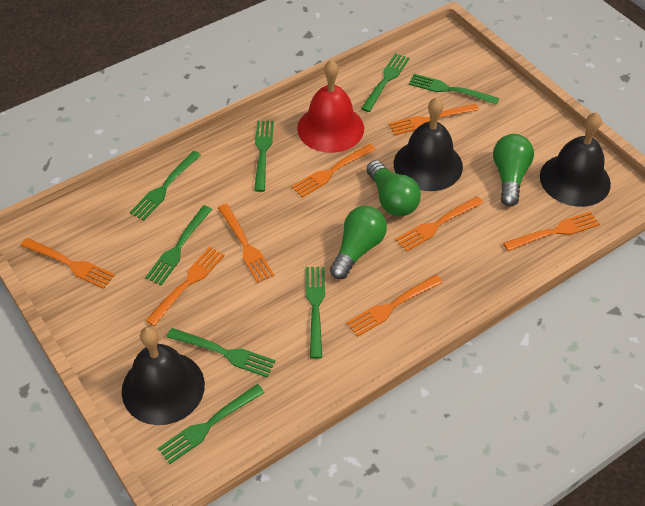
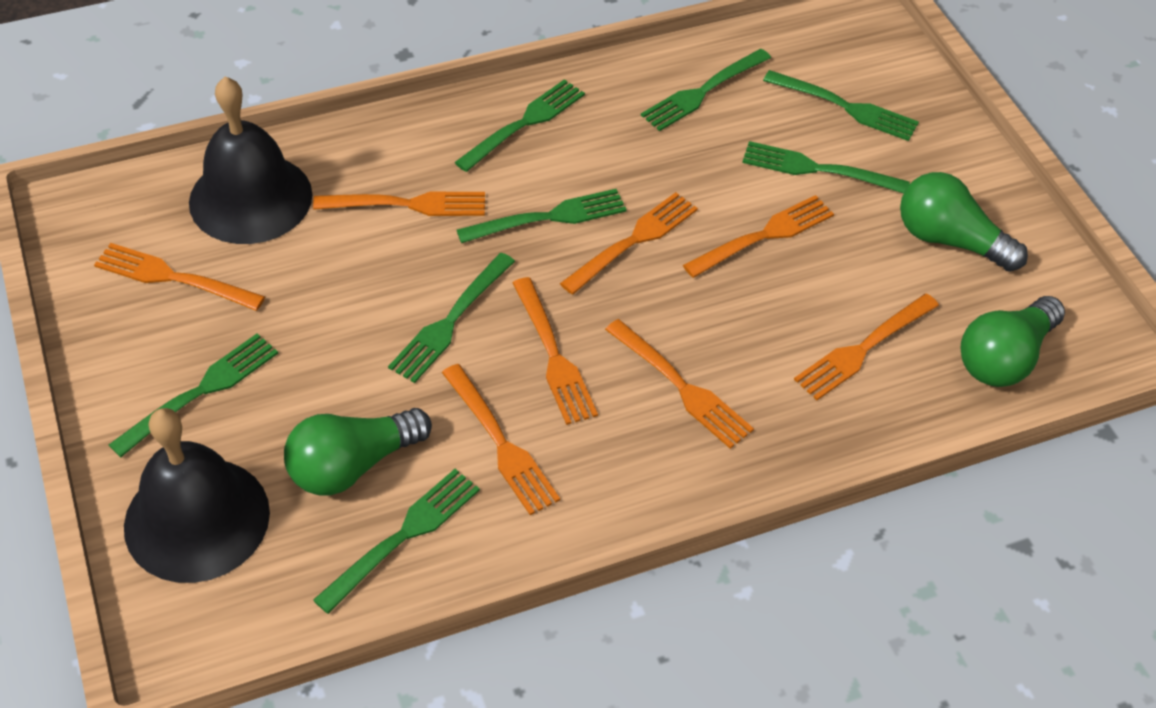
black bell: 3 -> 2
red bell: 1 -> 0

